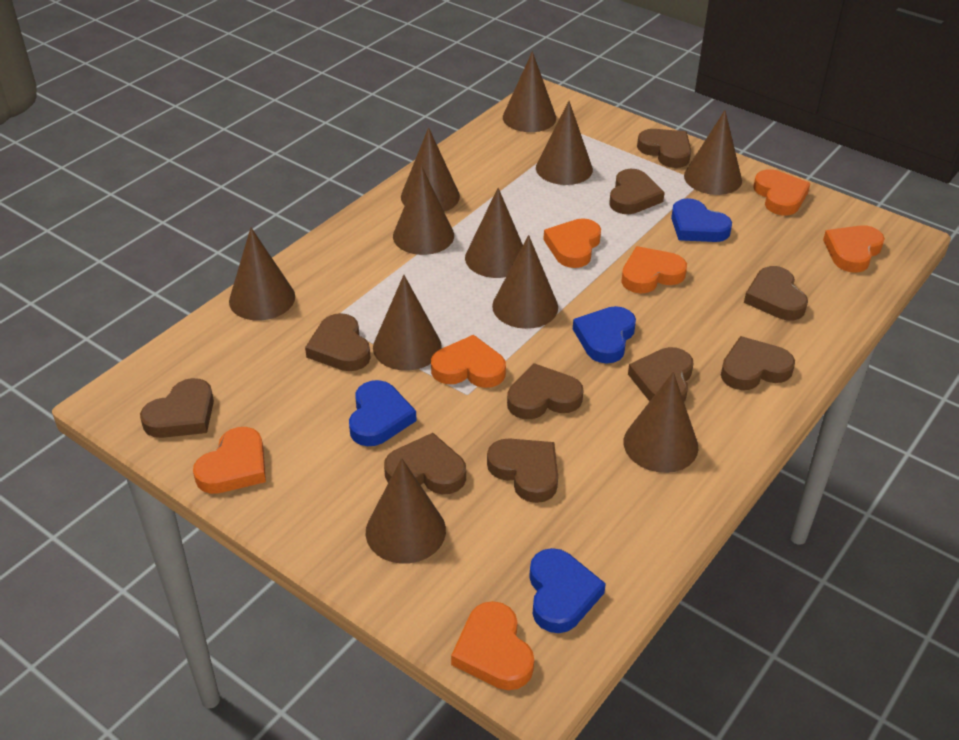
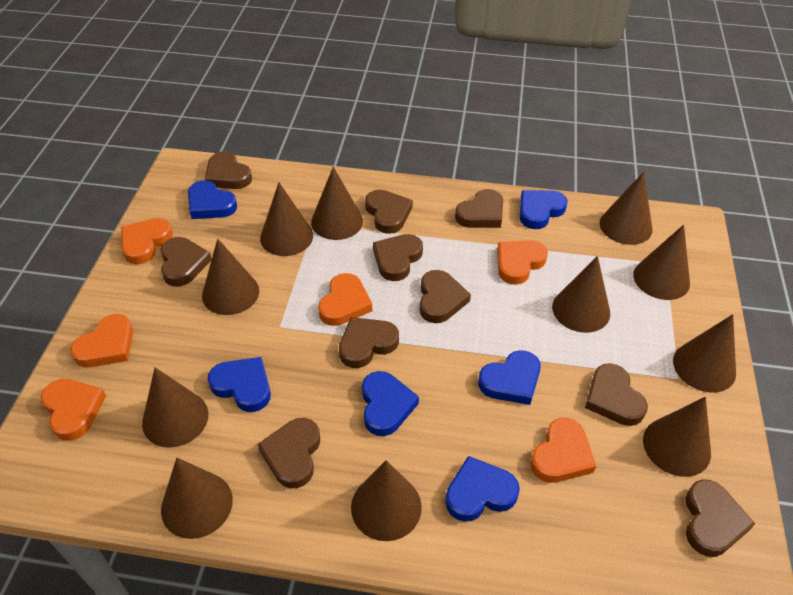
blue heart: 4 -> 6
orange heart: 7 -> 6

